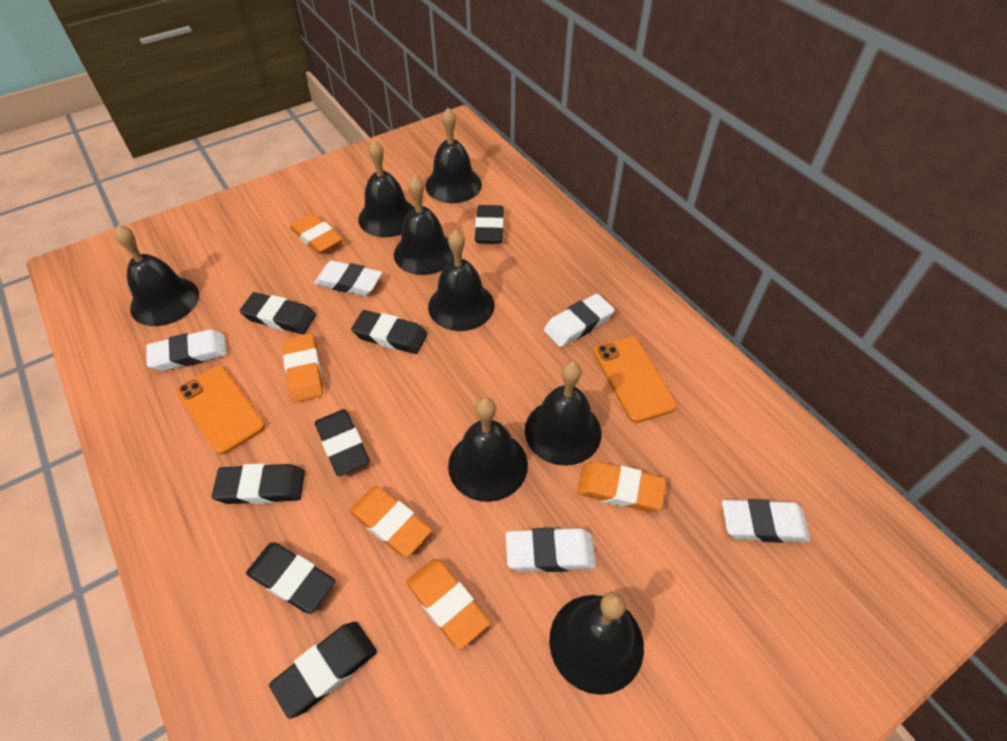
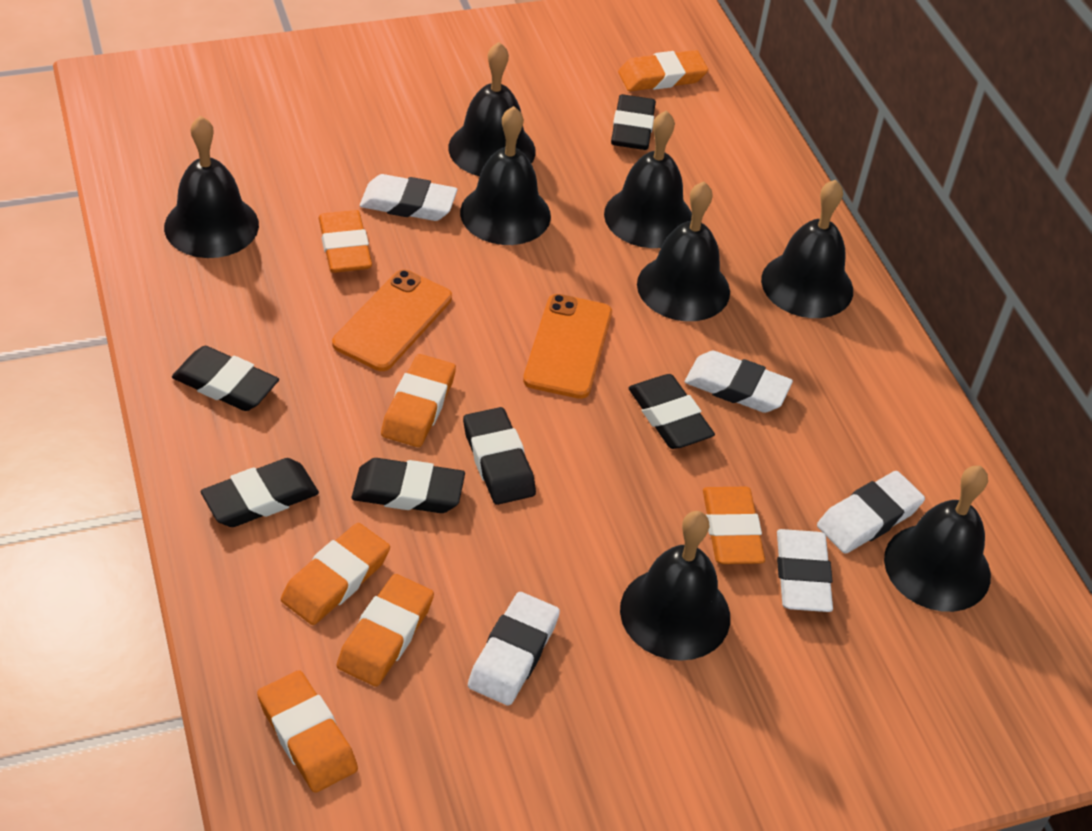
black eraser: 7 -> 6
orange eraser: 5 -> 7

